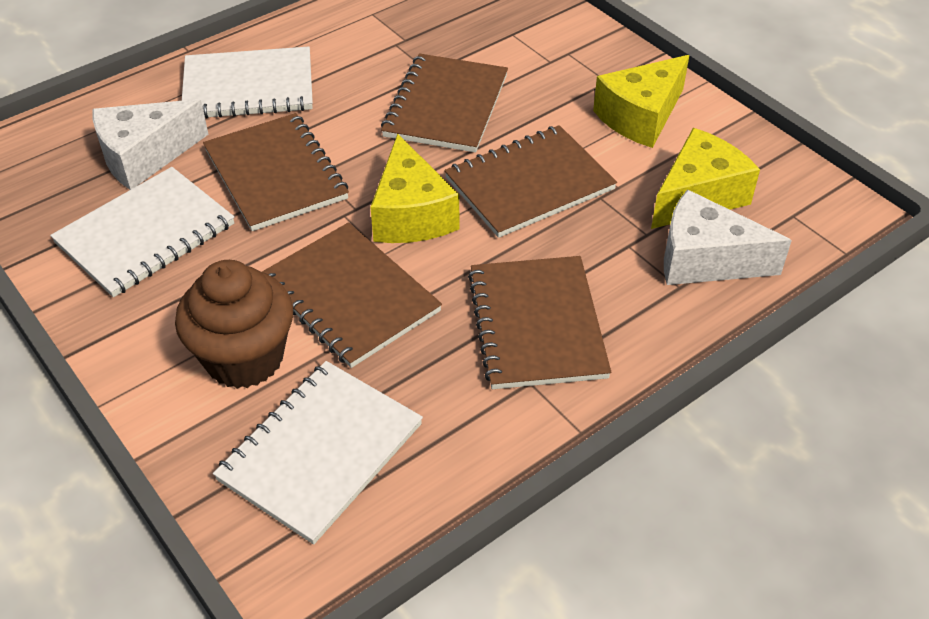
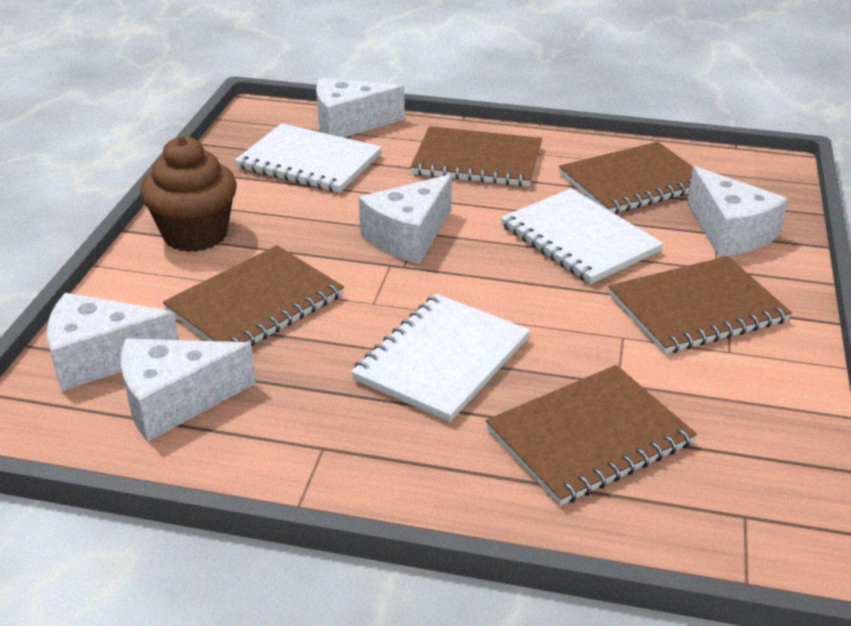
white cheese: 2 -> 5
yellow cheese: 3 -> 0

